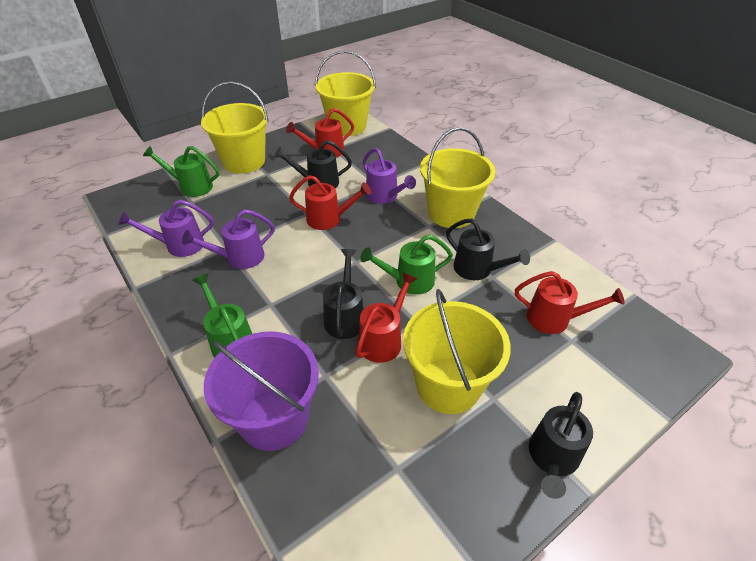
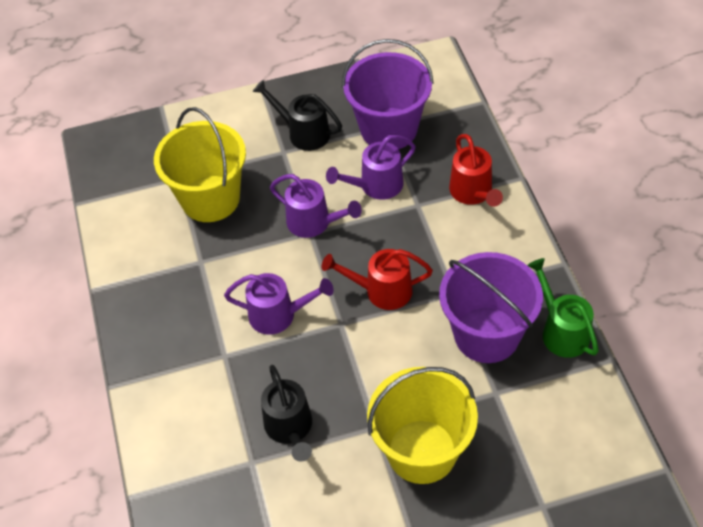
black watering can: 4 -> 2
green watering can: 3 -> 1
purple bucket: 1 -> 2
red watering can: 4 -> 2
yellow bucket: 4 -> 2

